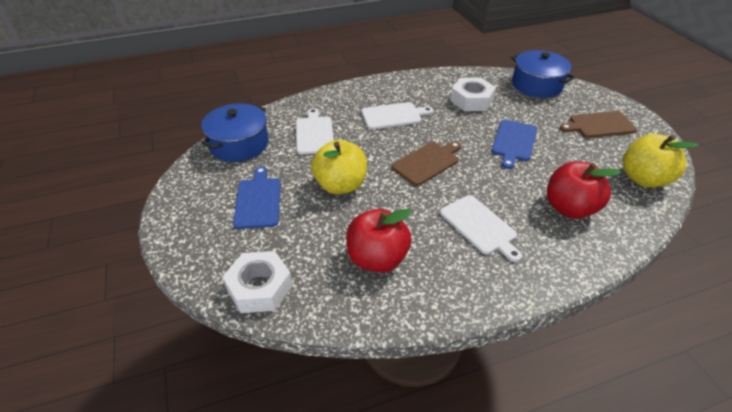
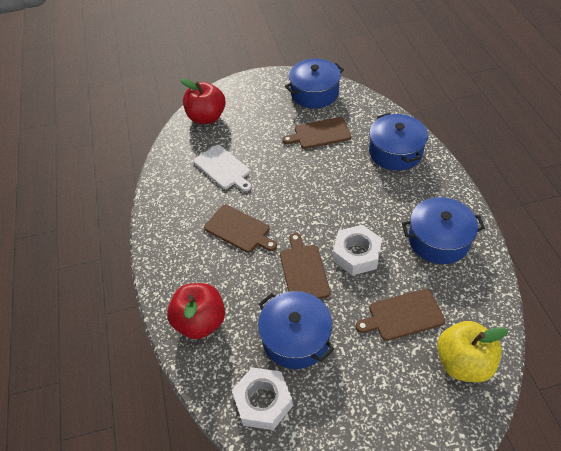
blue cutting board: 2 -> 0
blue pot: 2 -> 4
brown cutting board: 2 -> 4
white cutting board: 3 -> 1
yellow apple: 2 -> 1

